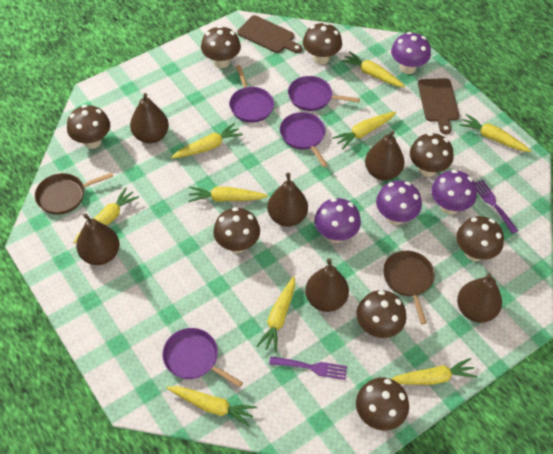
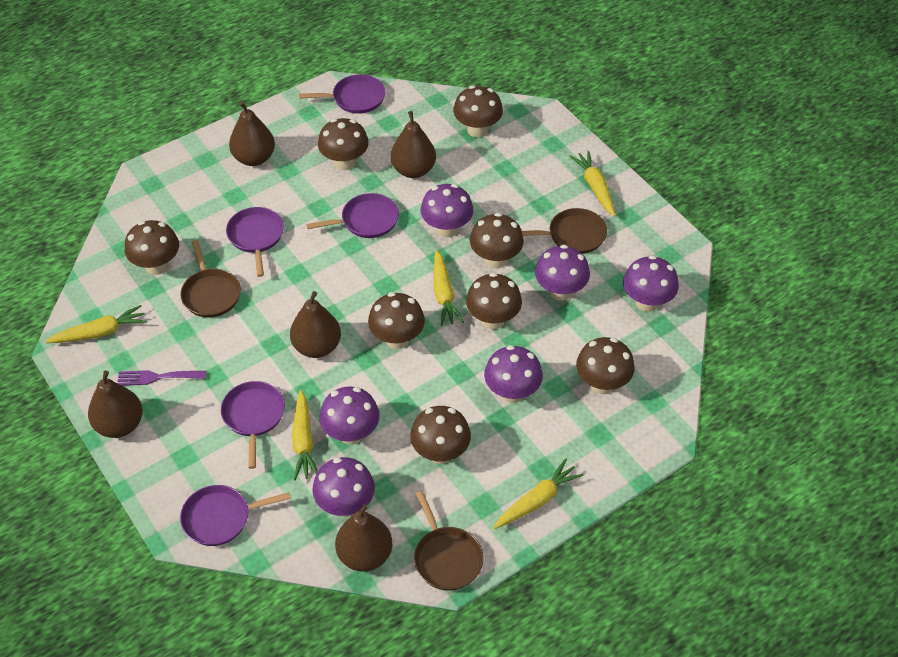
brown cutting board: 2 -> 0
brown pan: 2 -> 3
brown pear: 6 -> 5
purple fork: 2 -> 1
purple mushroom: 4 -> 6
purple pan: 4 -> 5
yellow carrot: 9 -> 5

